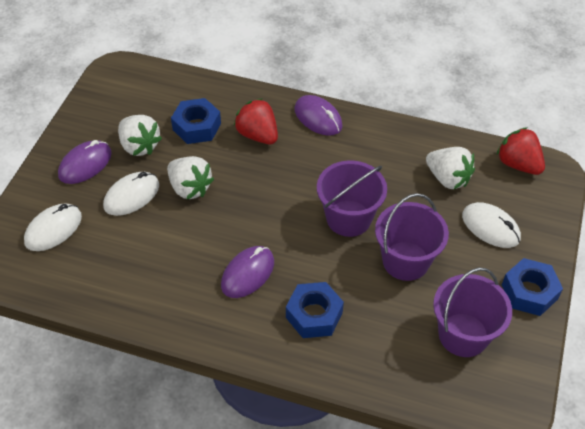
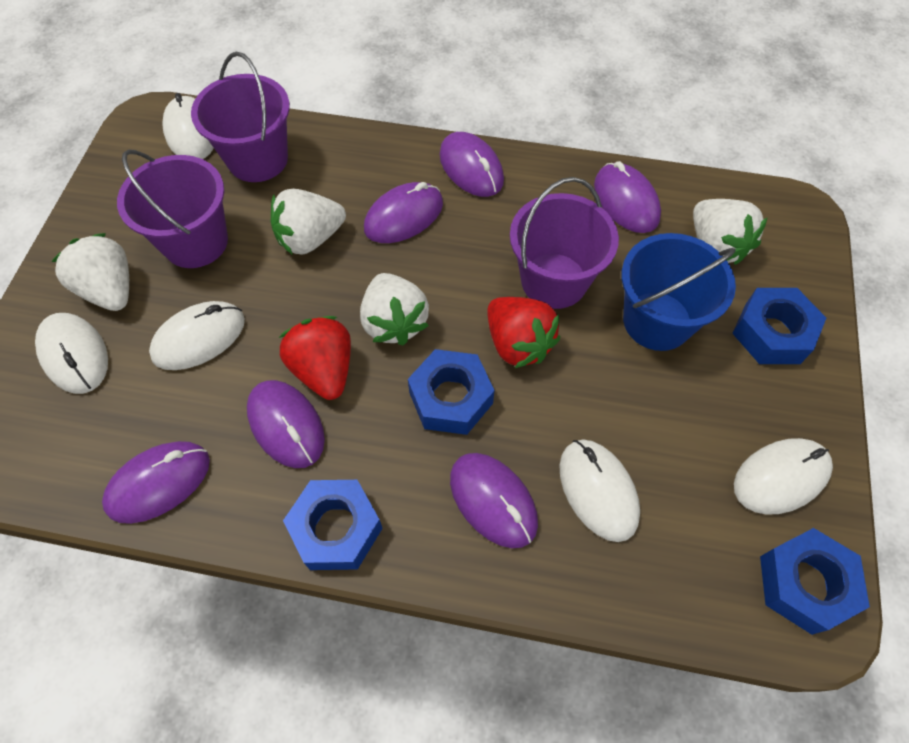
blue bucket: 0 -> 1
blue nut: 3 -> 4
purple mouse: 3 -> 6
white mouse: 3 -> 5
white strawberry: 3 -> 4

